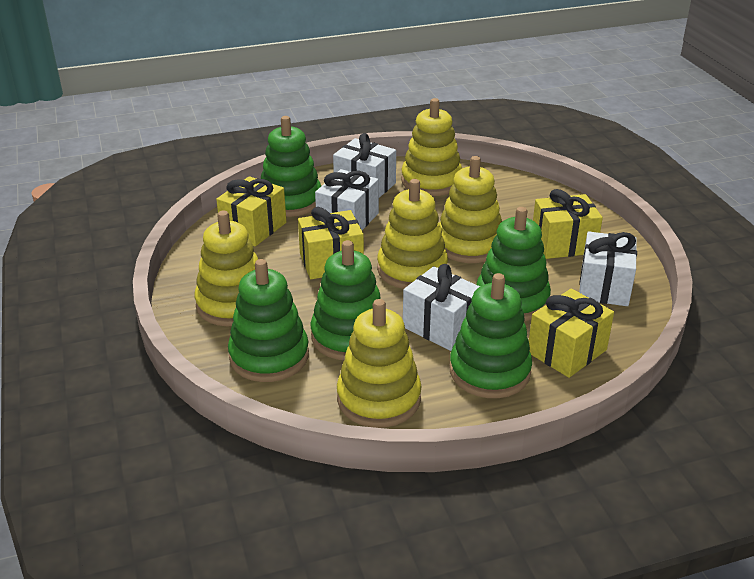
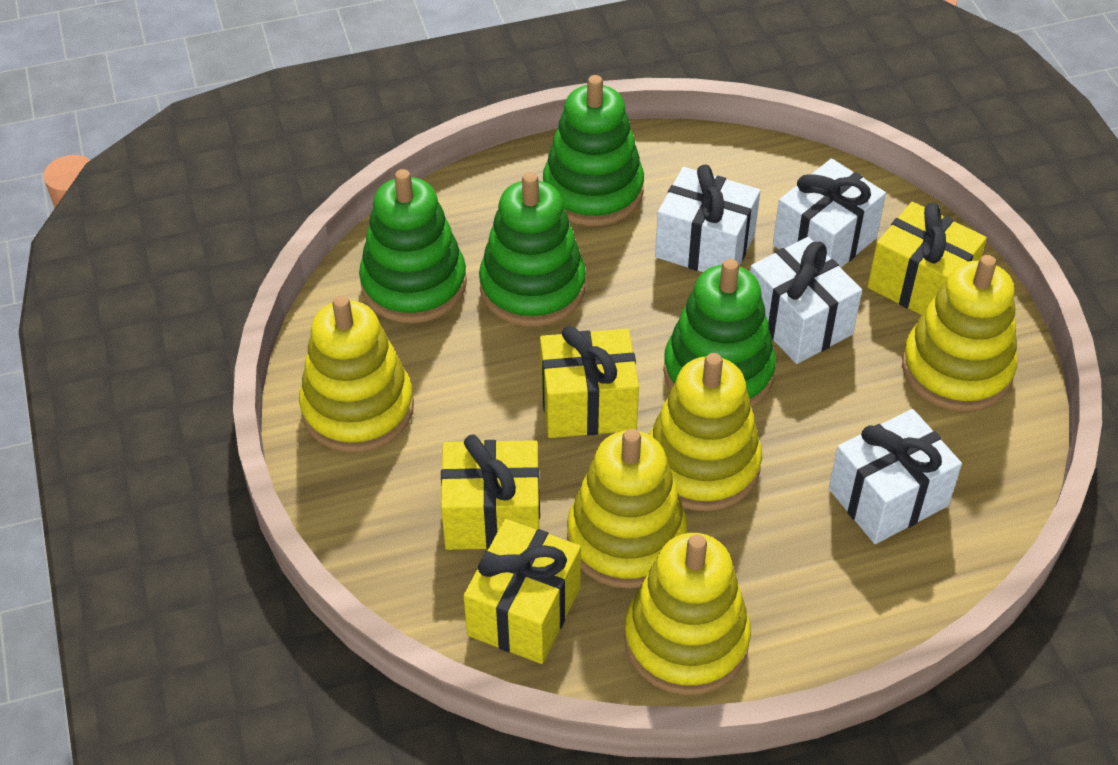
green stacking toy: 5 -> 4

